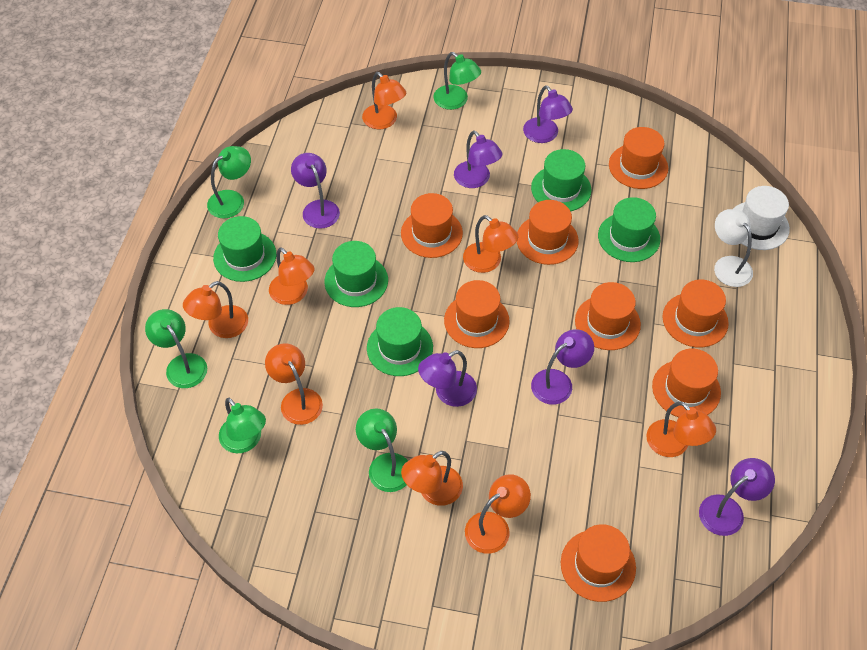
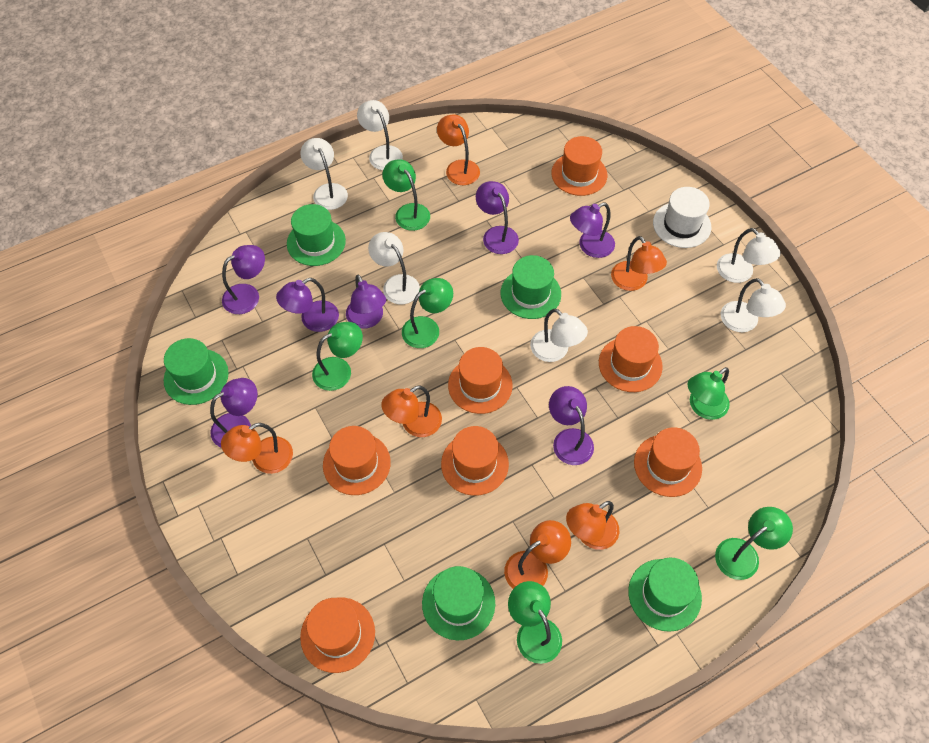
green lamp: 5 -> 6
orange hat: 8 -> 7
orange lamp: 8 -> 6
purple lamp: 6 -> 7
white lamp: 1 -> 6

